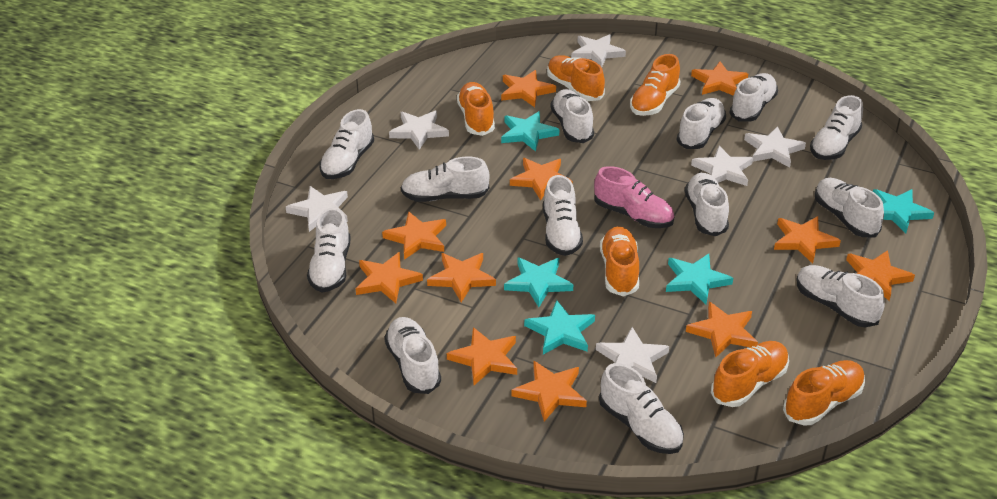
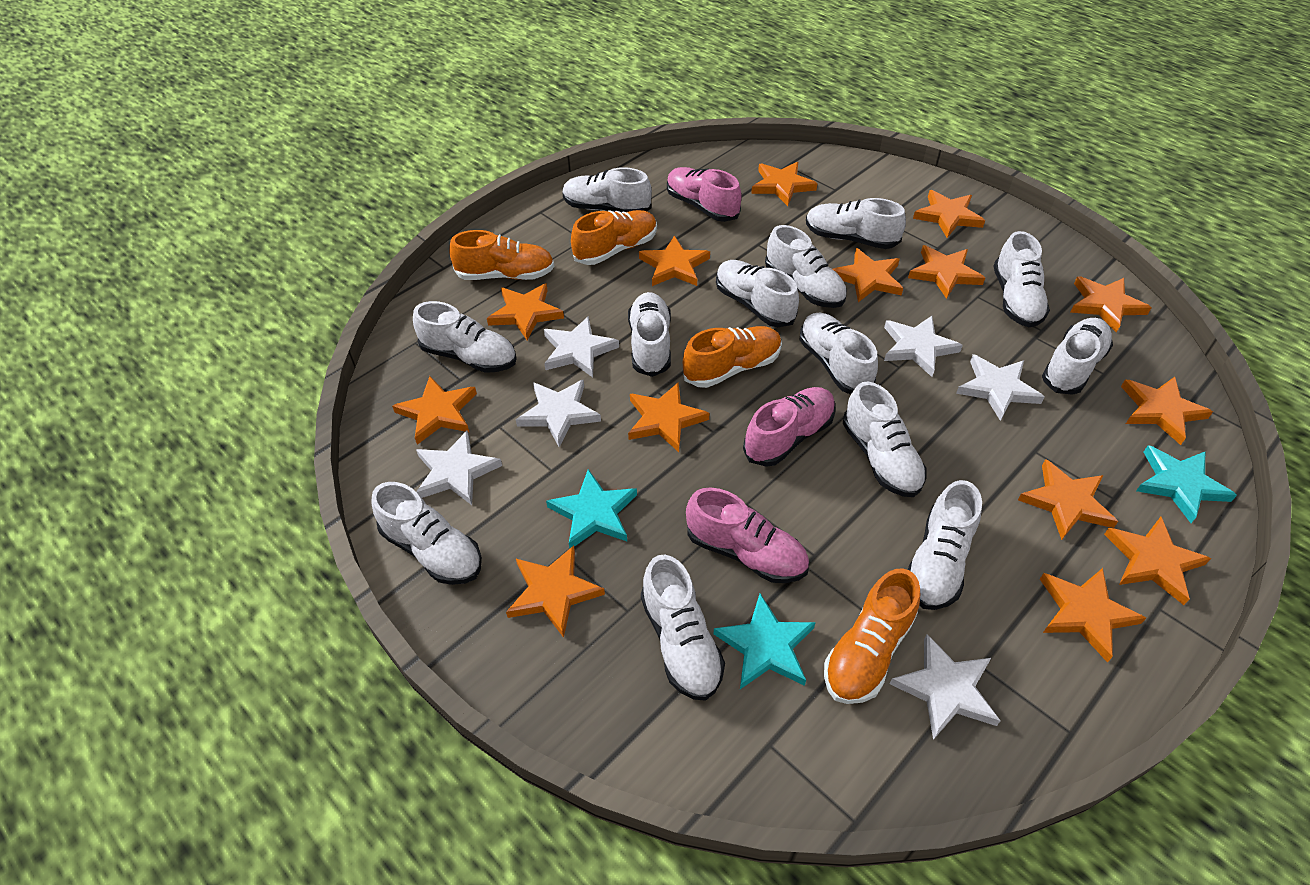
orange shoe: 6 -> 4
orange star: 11 -> 14
pink shoe: 1 -> 3
turquoise star: 5 -> 3

